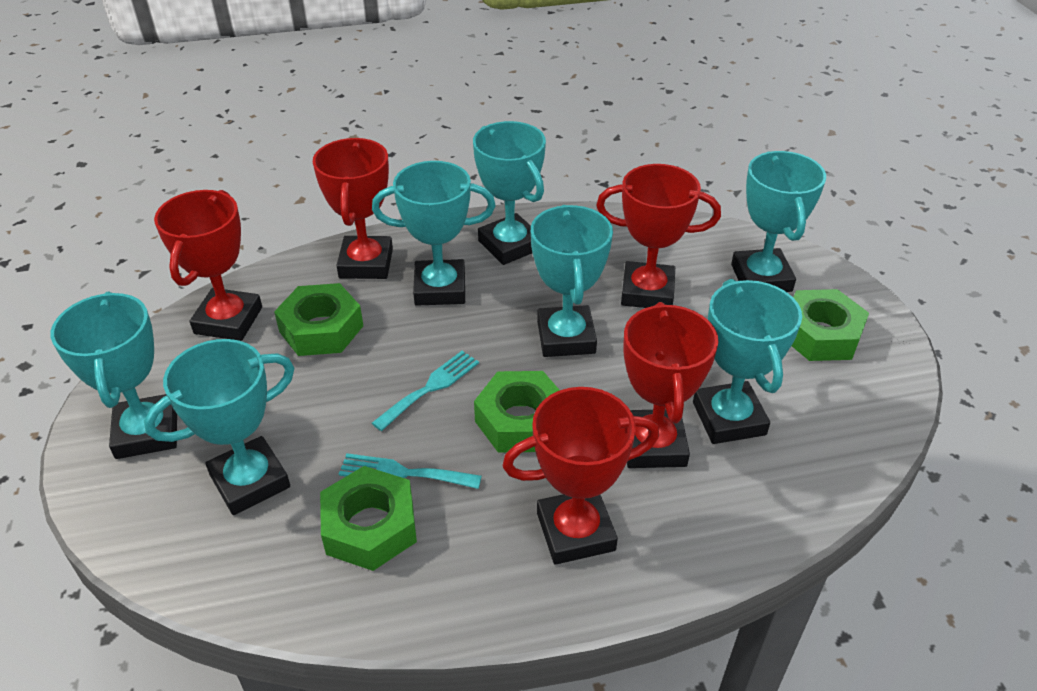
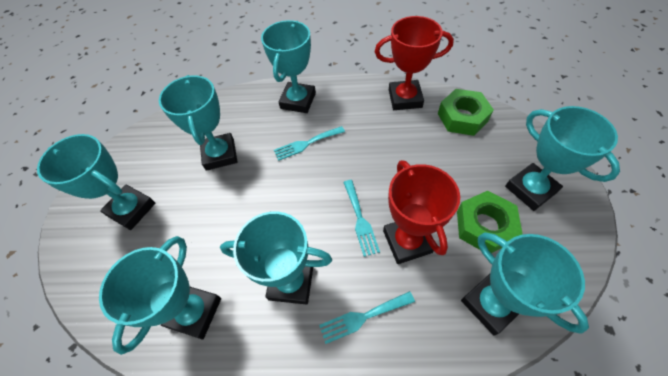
green nut: 4 -> 2
red trophy: 5 -> 2
turquoise fork: 2 -> 3

